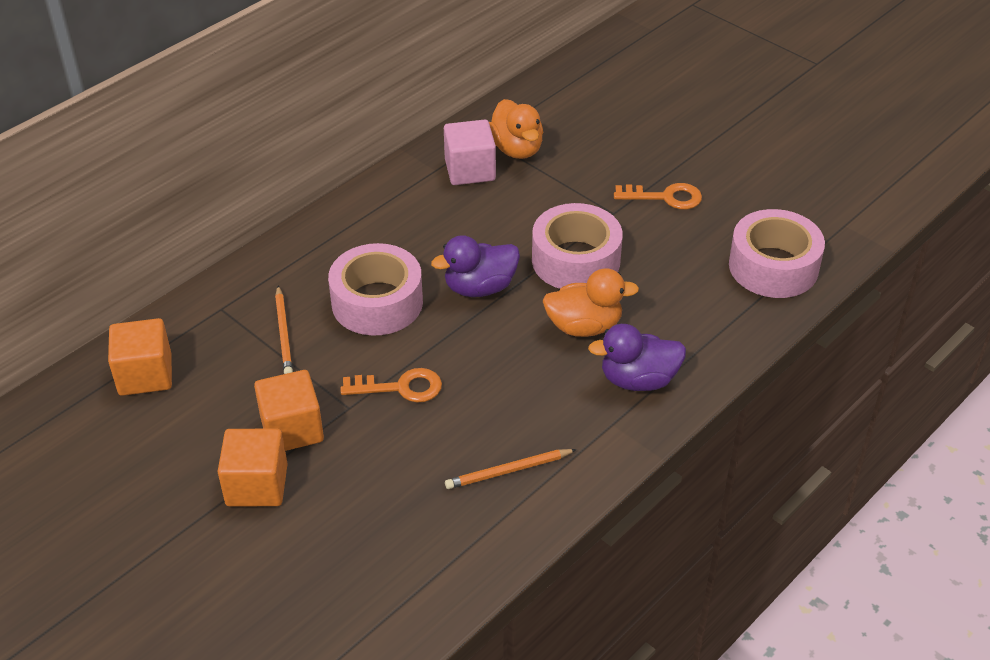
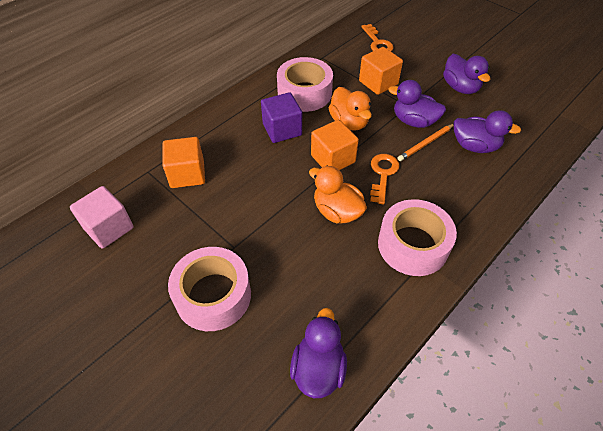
orange pencil: 2 -> 1
purple cube: 0 -> 1
purple duck: 2 -> 4

